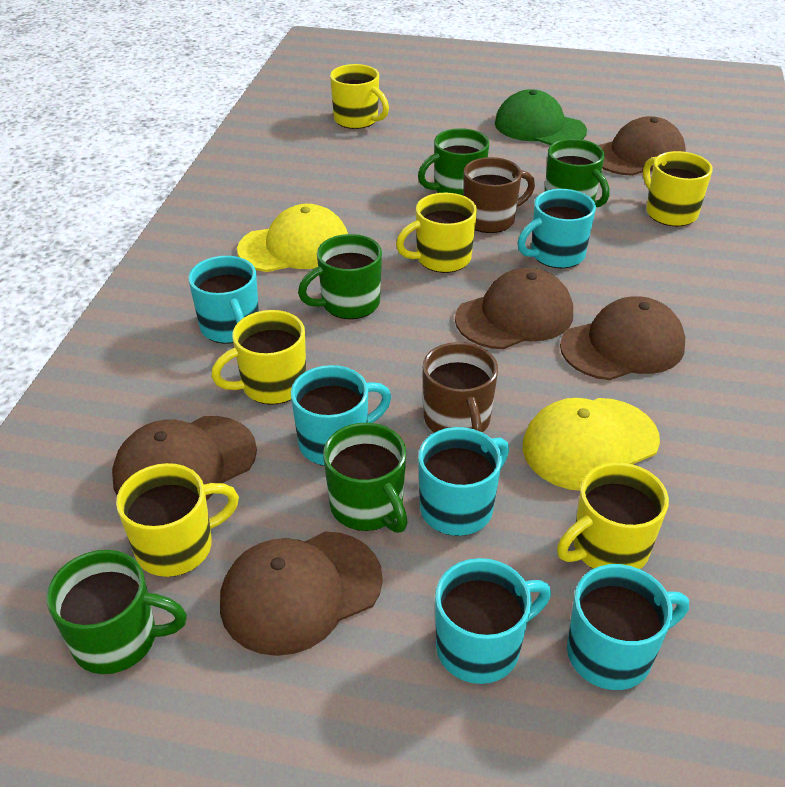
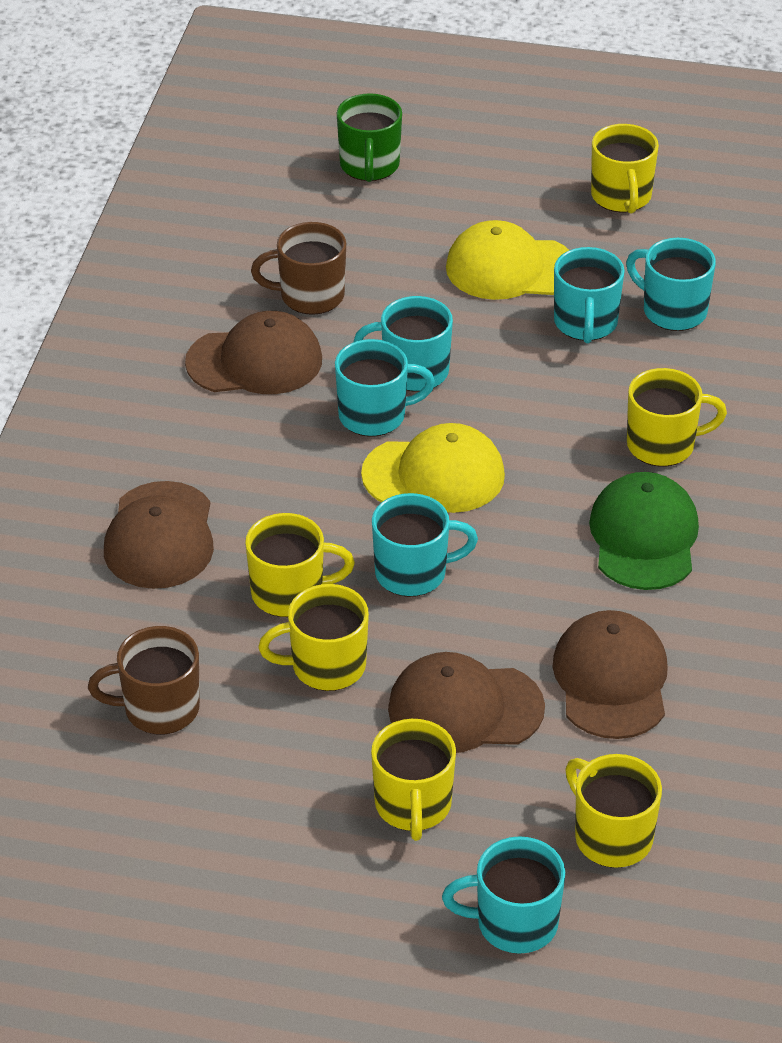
brown cap: 5 -> 4
green mug: 5 -> 1

